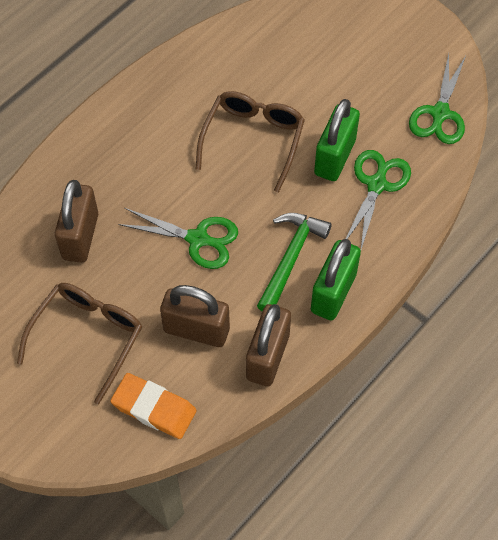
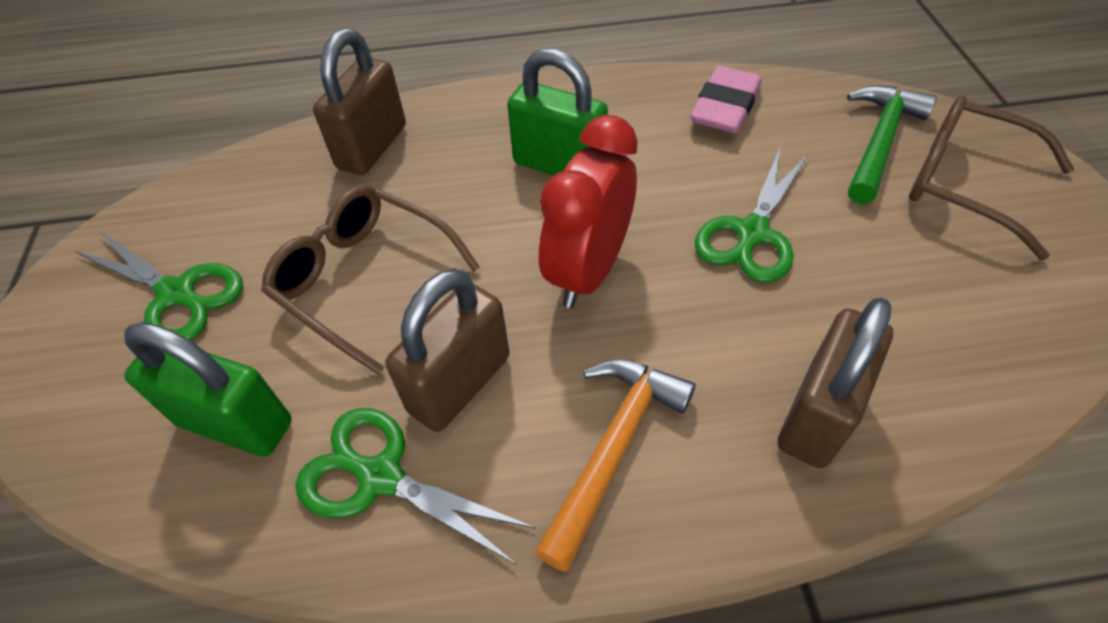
orange eraser: 1 -> 0
orange hammer: 0 -> 1
pink eraser: 0 -> 1
red clock: 0 -> 1

